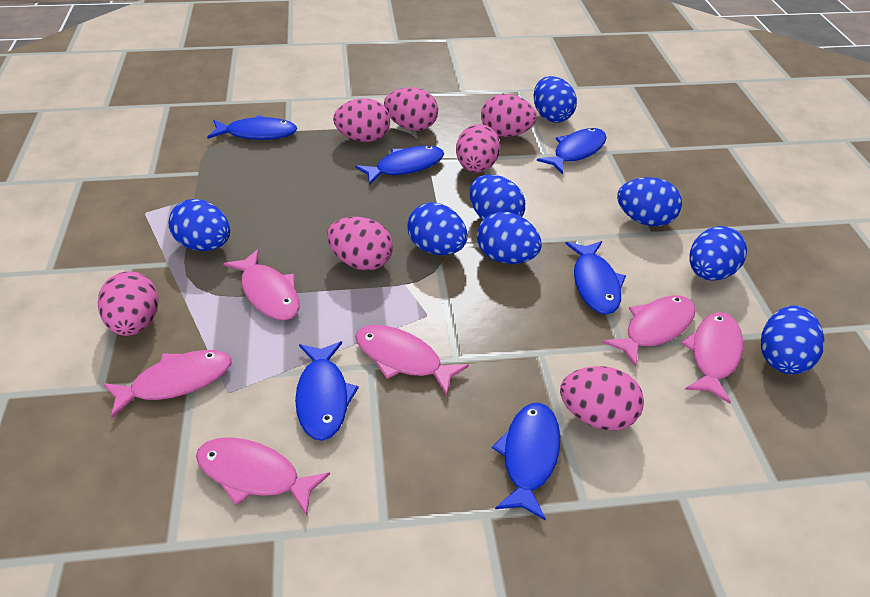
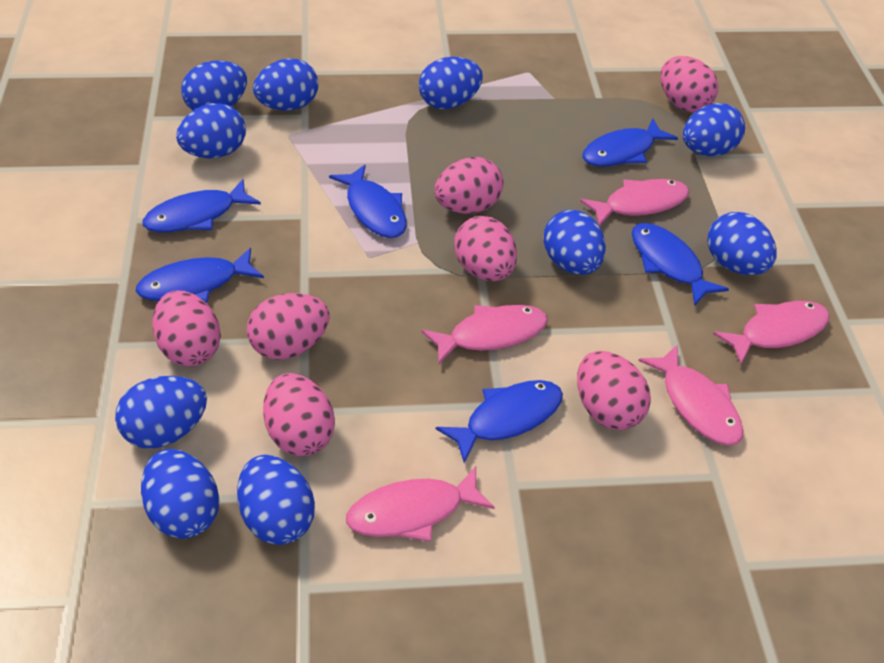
blue egg: 8 -> 10
pink fish: 6 -> 5

